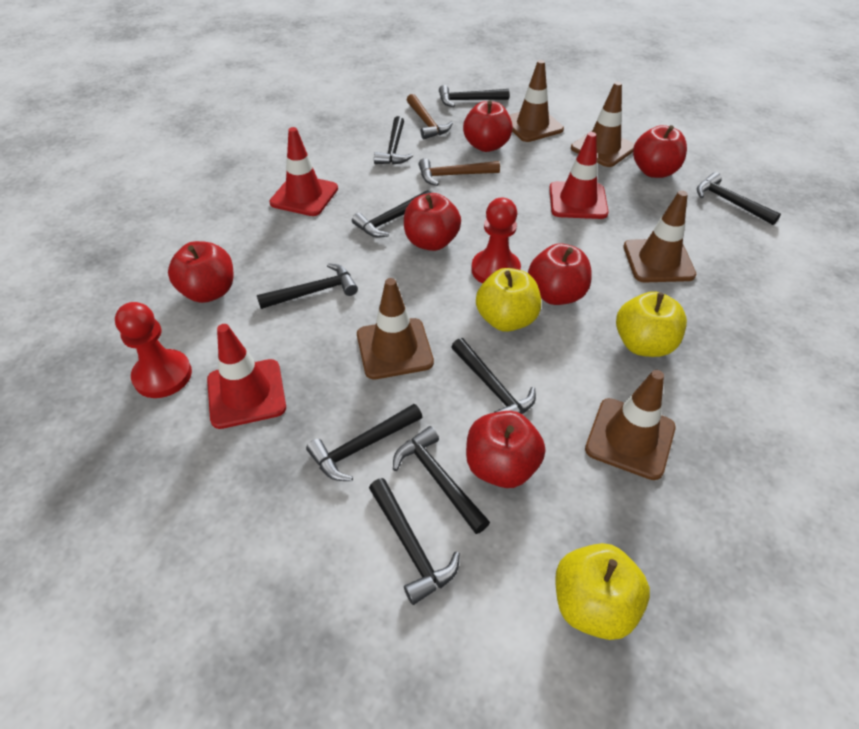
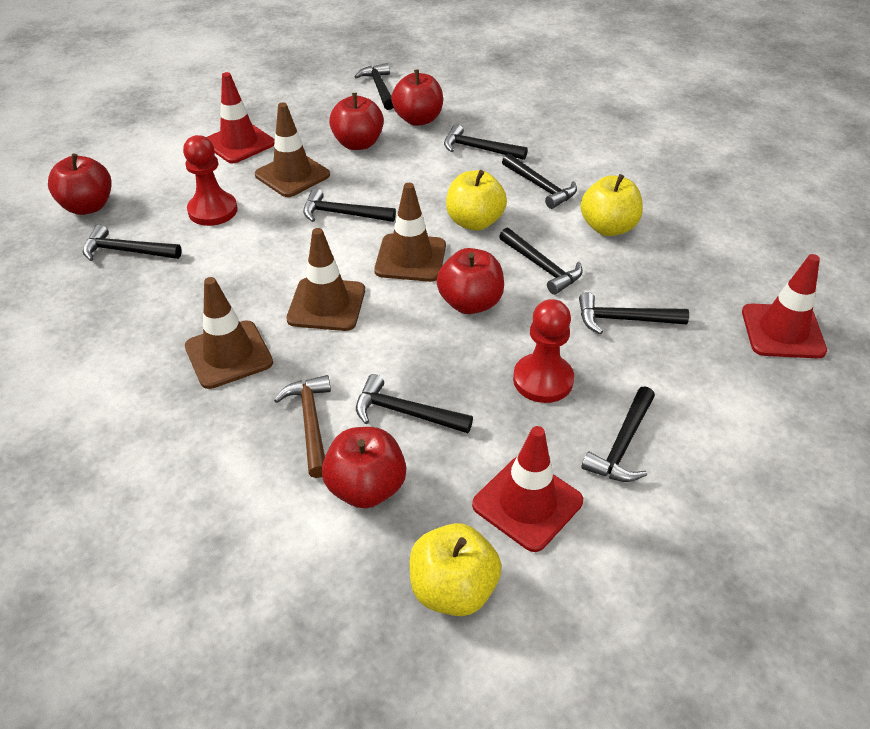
brown hammer: 2 -> 1
brown traffic cone: 5 -> 4
red apple: 6 -> 5

